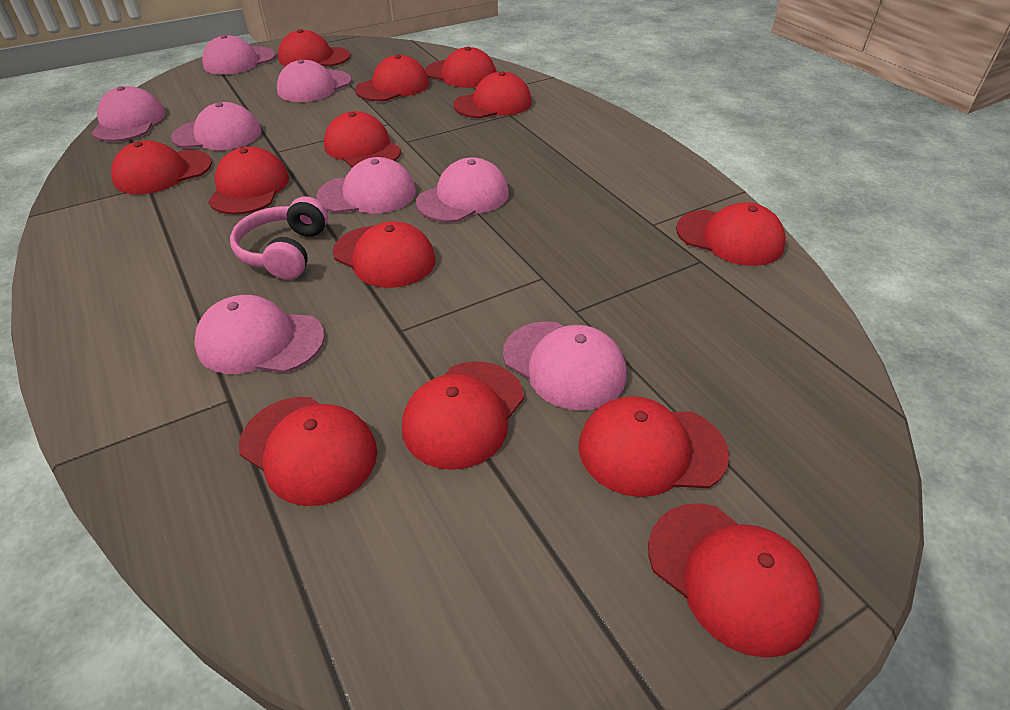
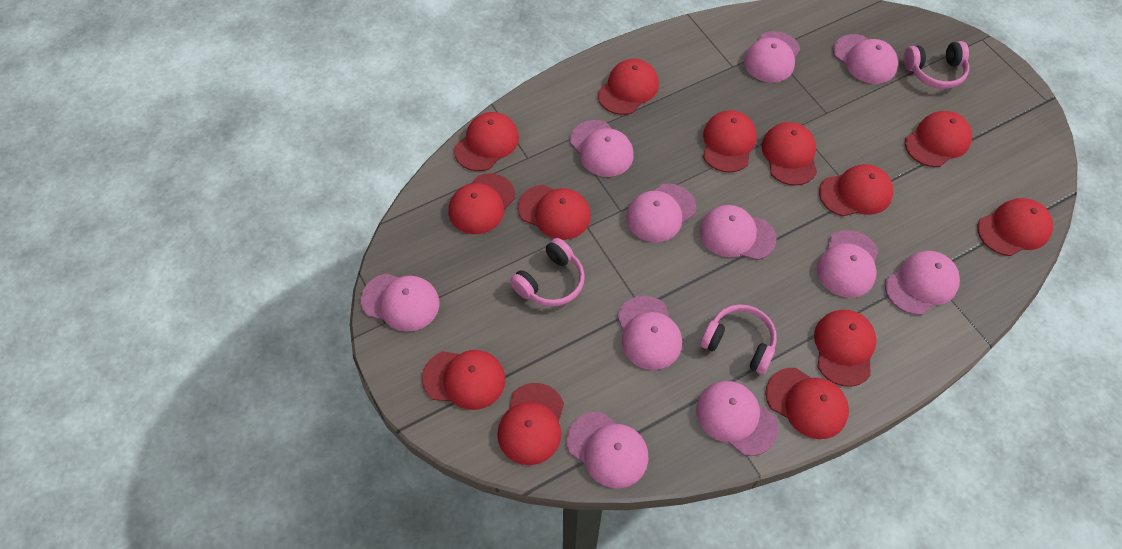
pink cap: 8 -> 11
pink headphones: 1 -> 3

